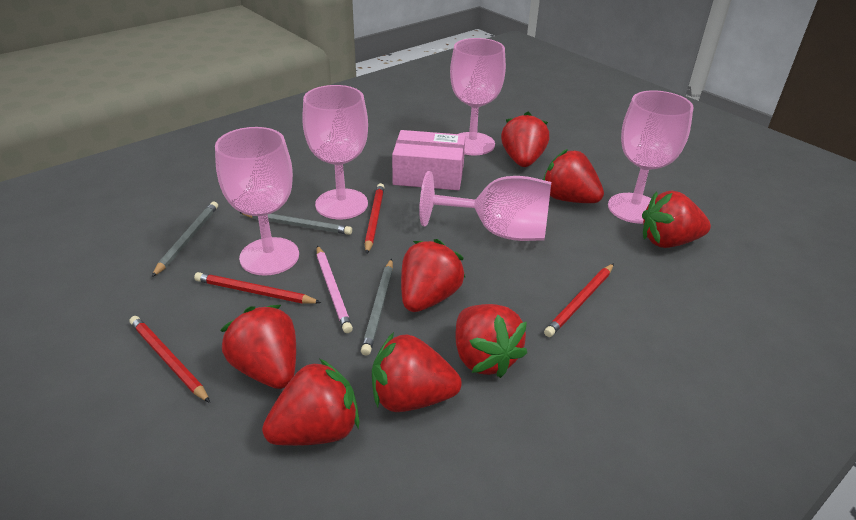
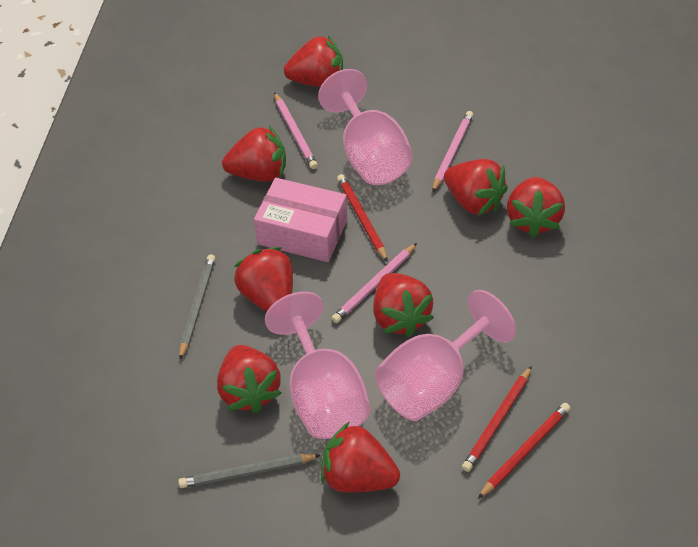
grey pencil: 3 -> 2
pink goblet: 5 -> 3
pink pencil: 1 -> 3
red pencil: 4 -> 3

